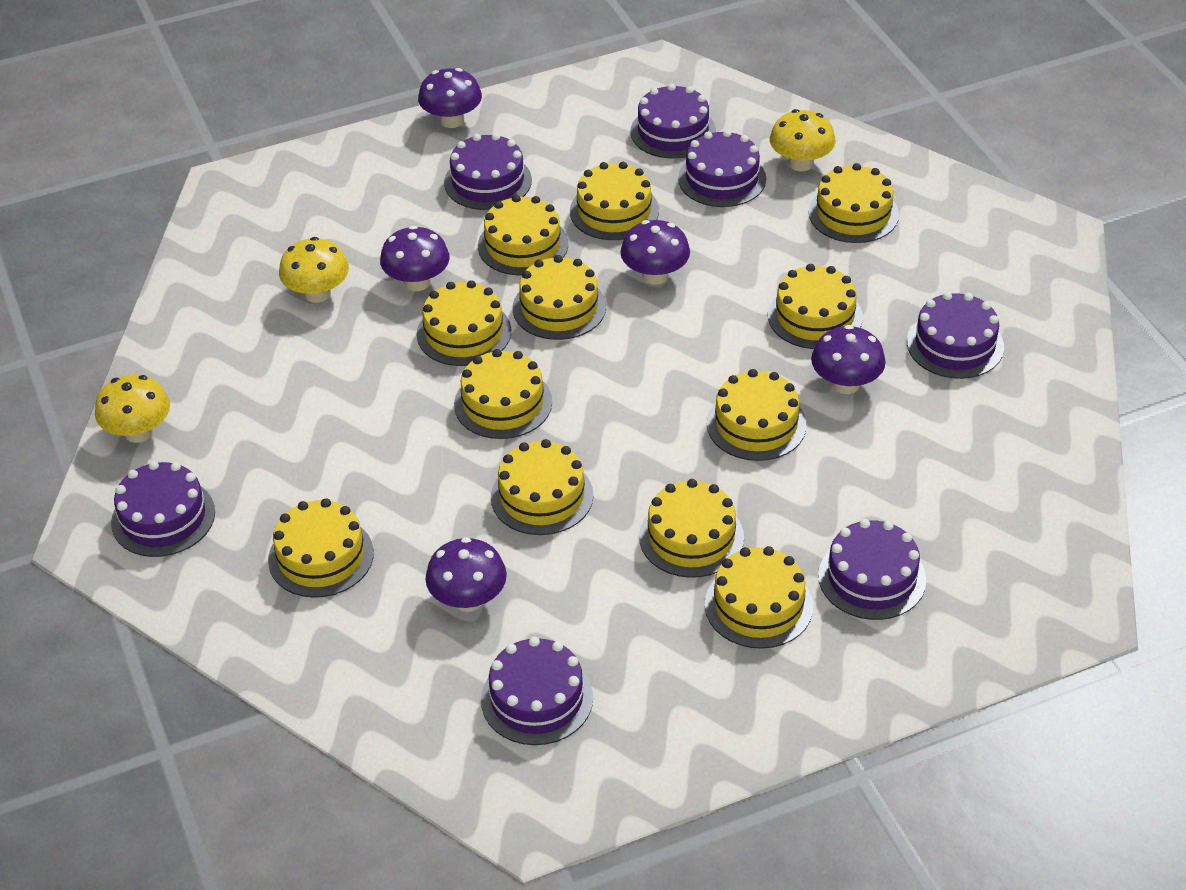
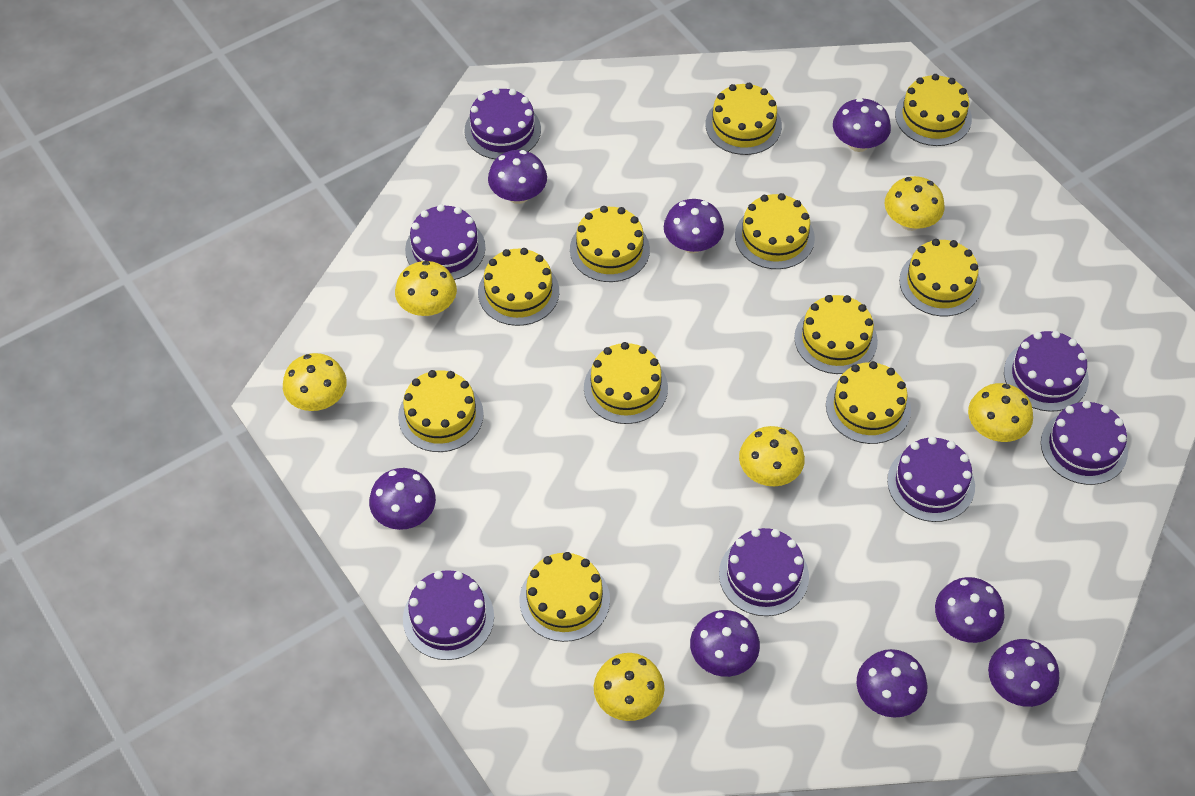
purple mushroom: 5 -> 8
yellow cake: 12 -> 11
yellow mushroom: 3 -> 6

